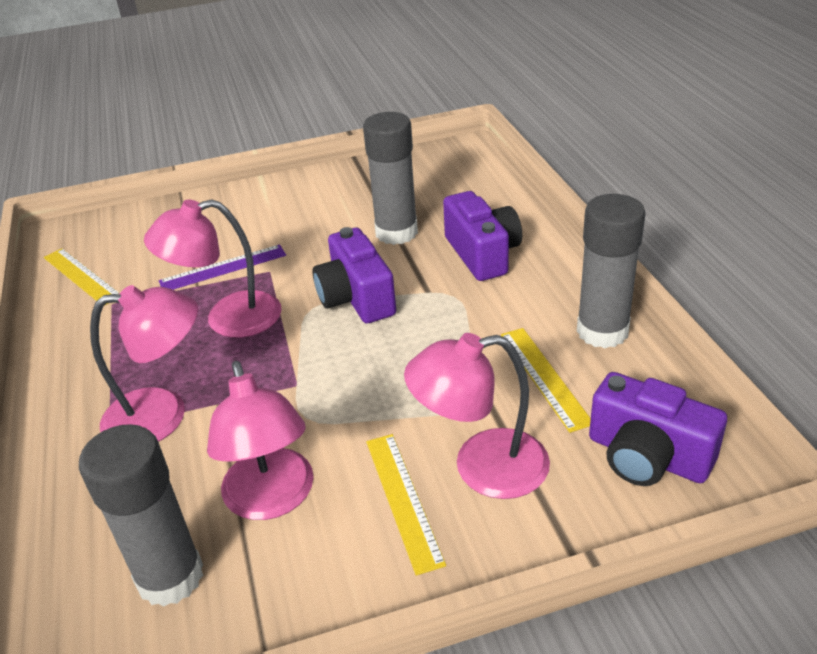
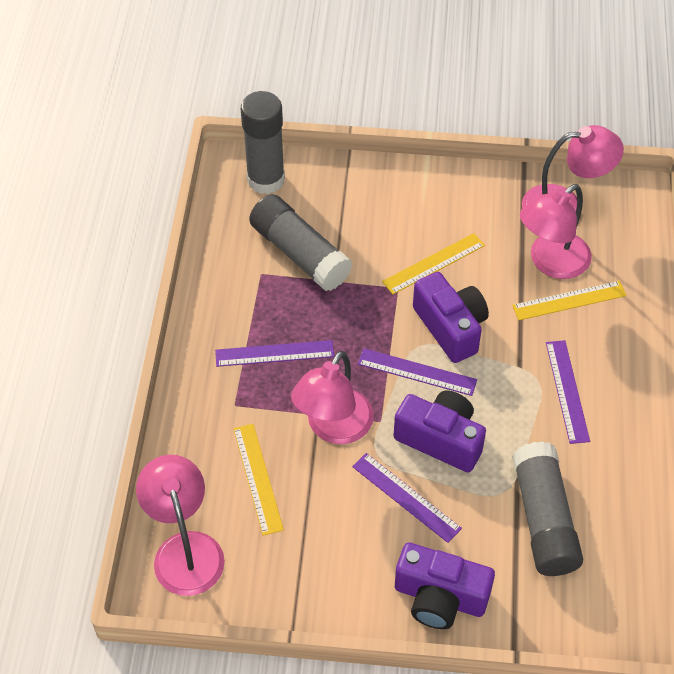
purple ruler: 1 -> 4

